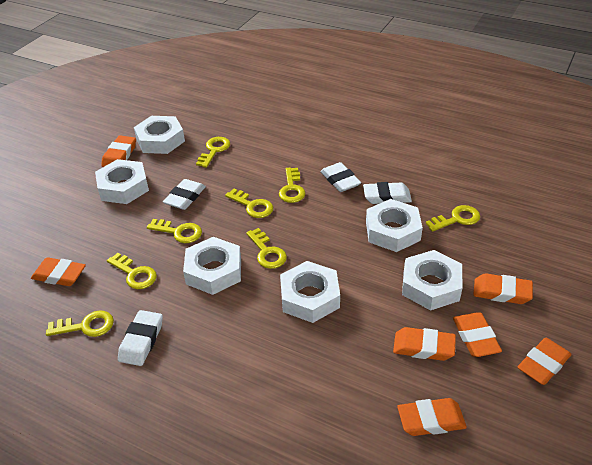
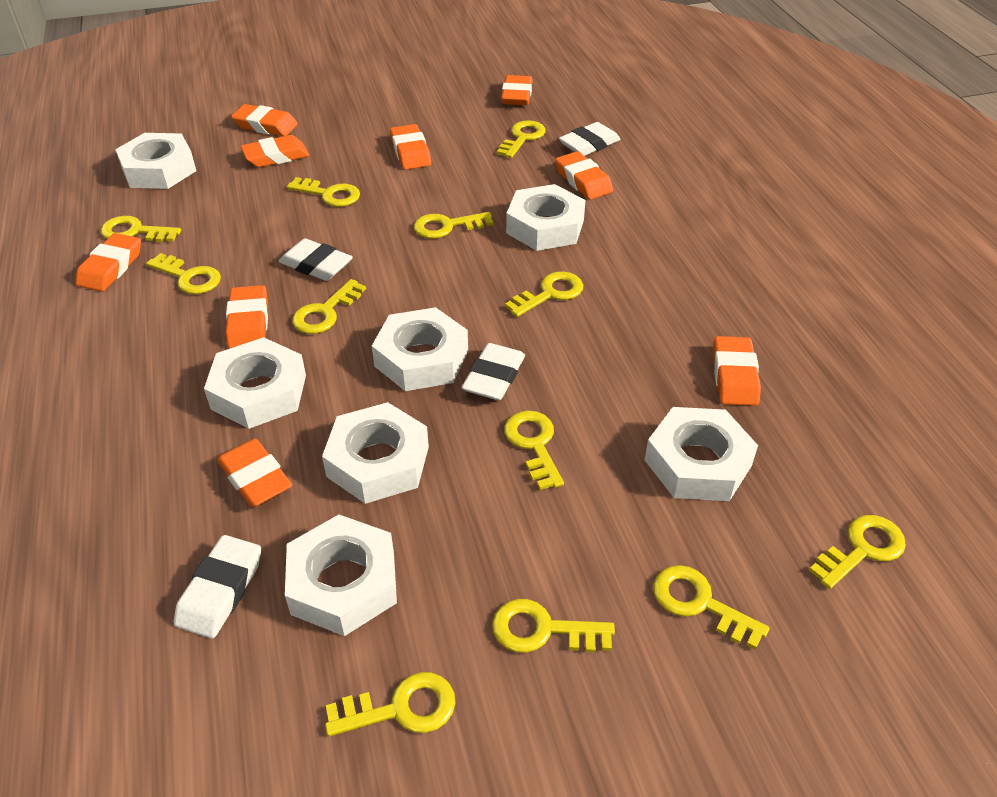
orange eraser: 7 -> 9
white nut: 6 -> 7
yellow key: 8 -> 12

